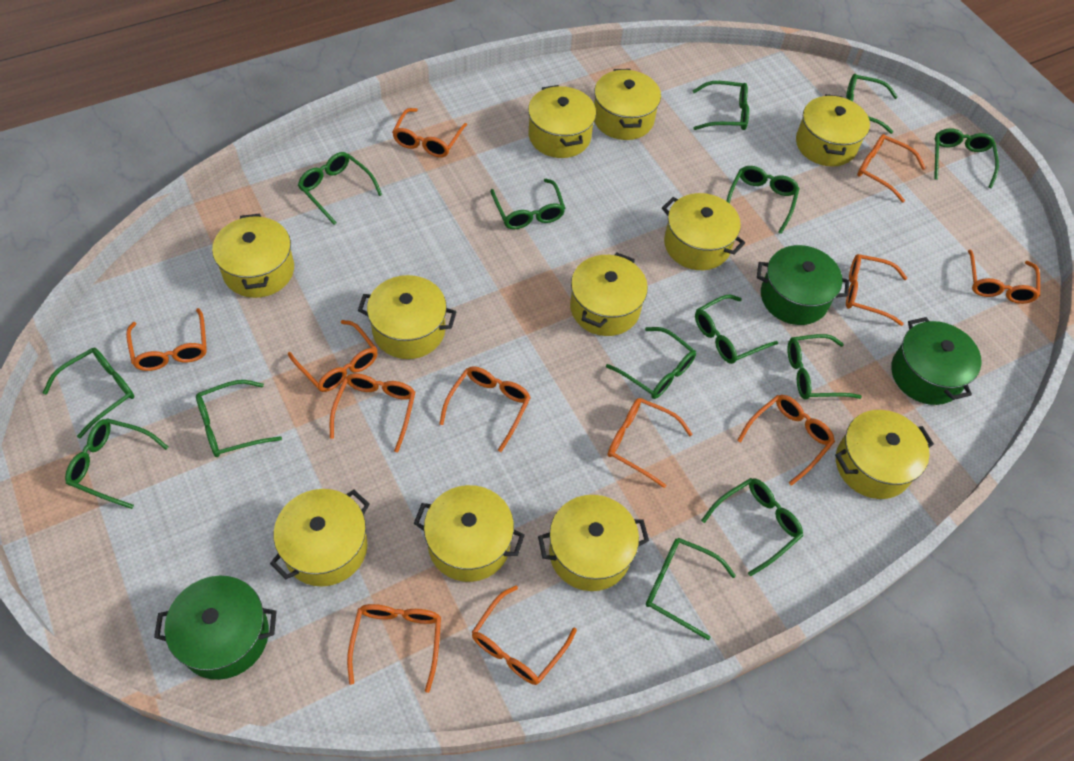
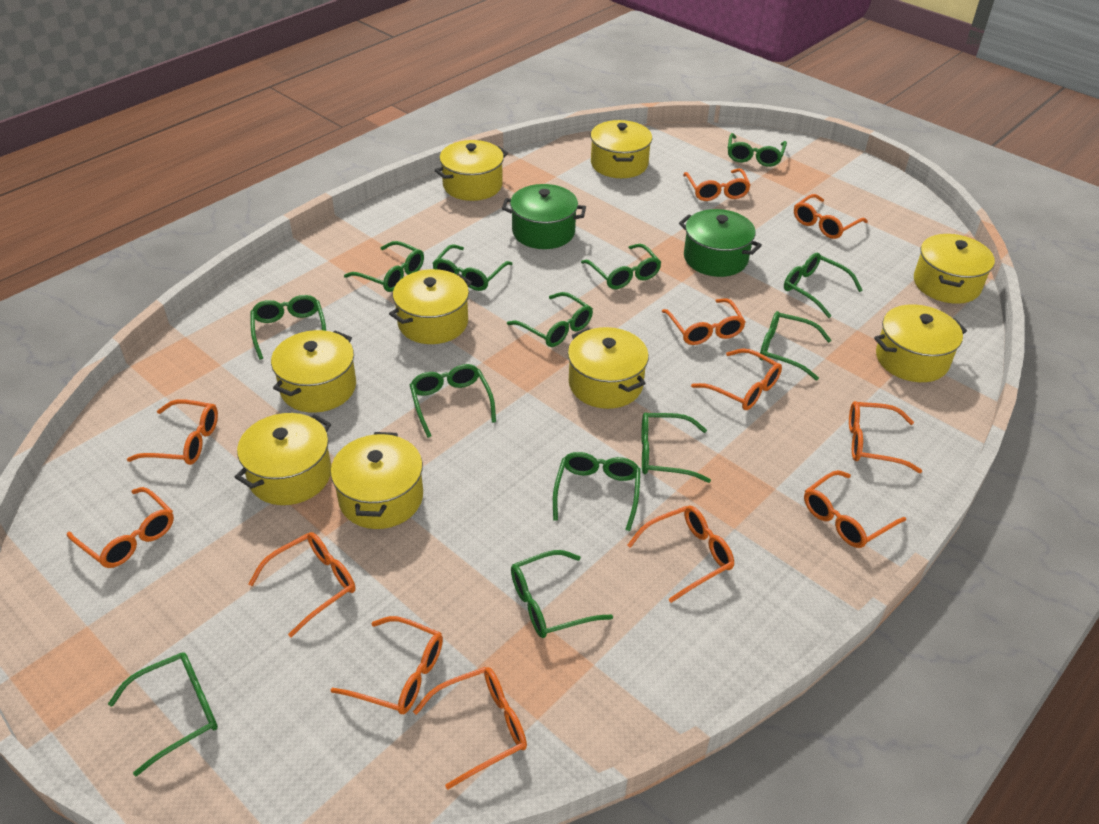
green glasses: 14 -> 13
green pot: 3 -> 2
yellow pot: 11 -> 9

